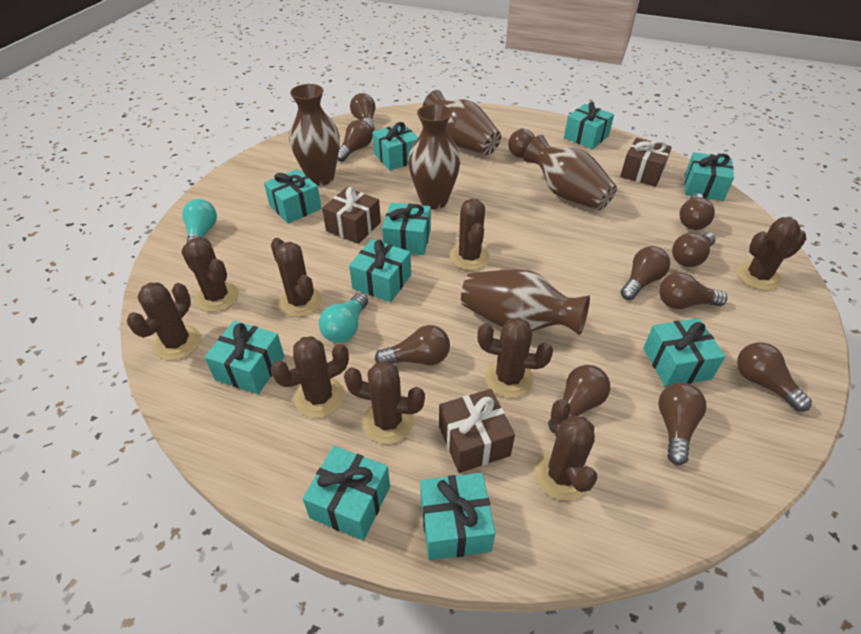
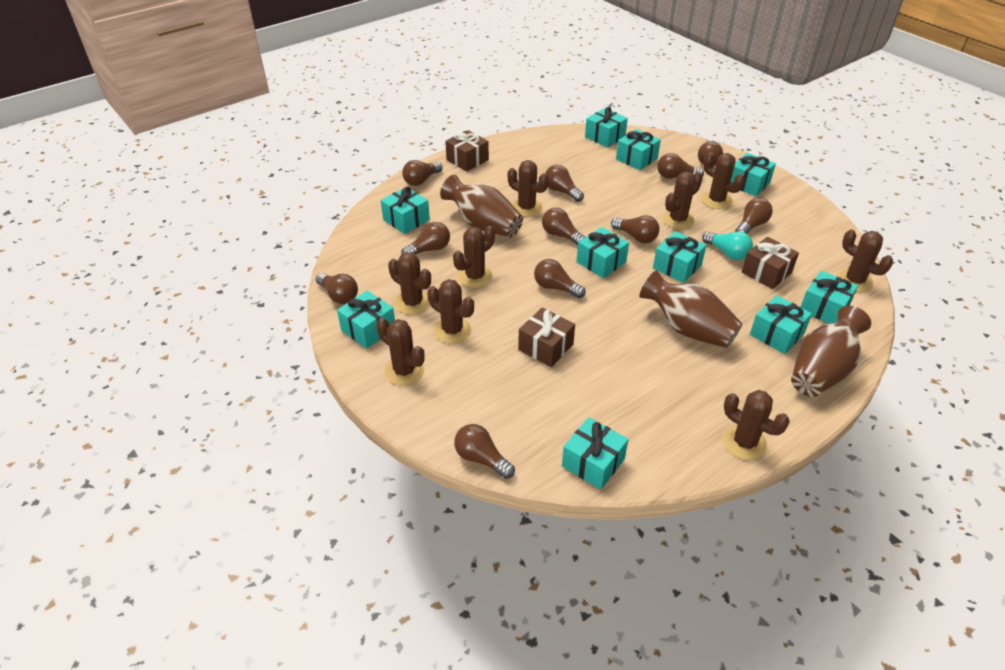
brown vase: 5 -> 3
turquoise light bulb: 2 -> 1

